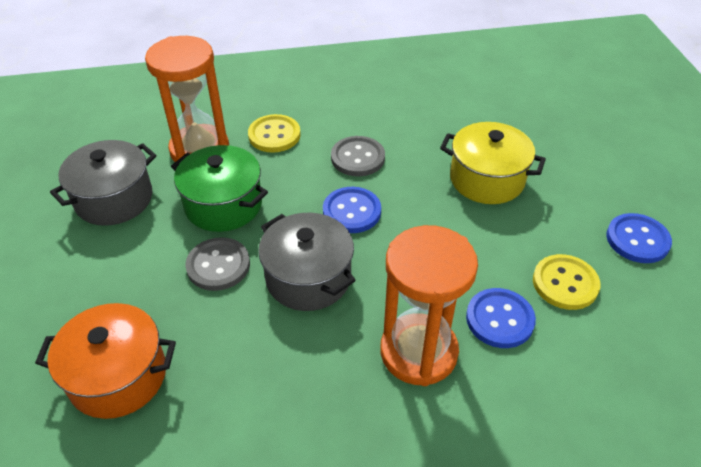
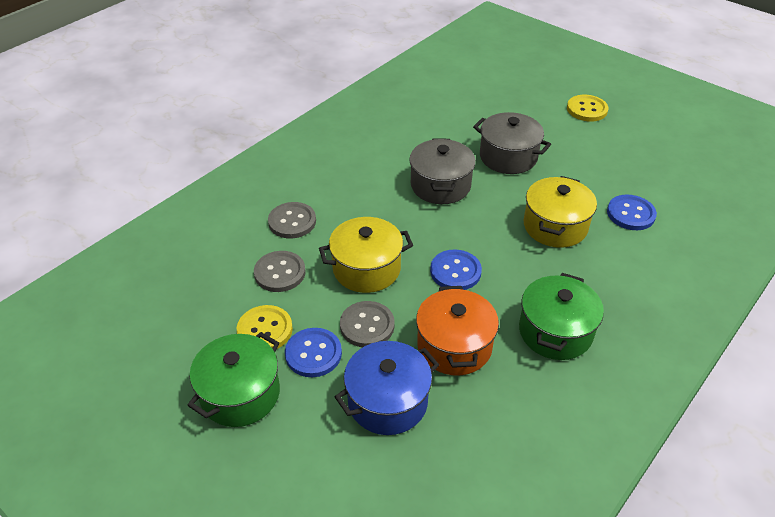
blue pot: 0 -> 1
green pot: 1 -> 2
grey button: 2 -> 3
orange hourglass: 2 -> 0
yellow pot: 1 -> 2

